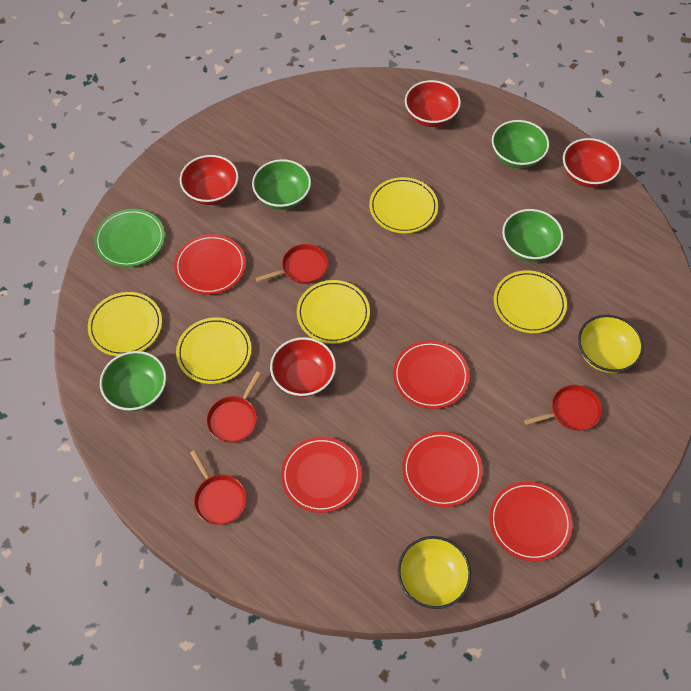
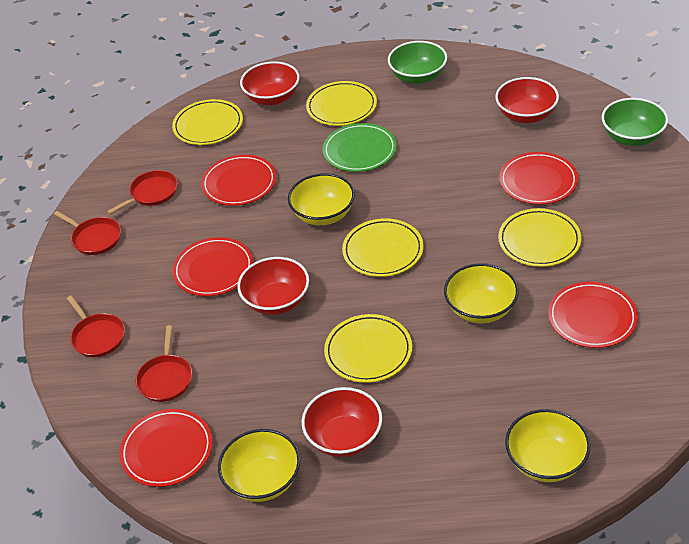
green bowl: 4 -> 2
yellow bowl: 2 -> 4

